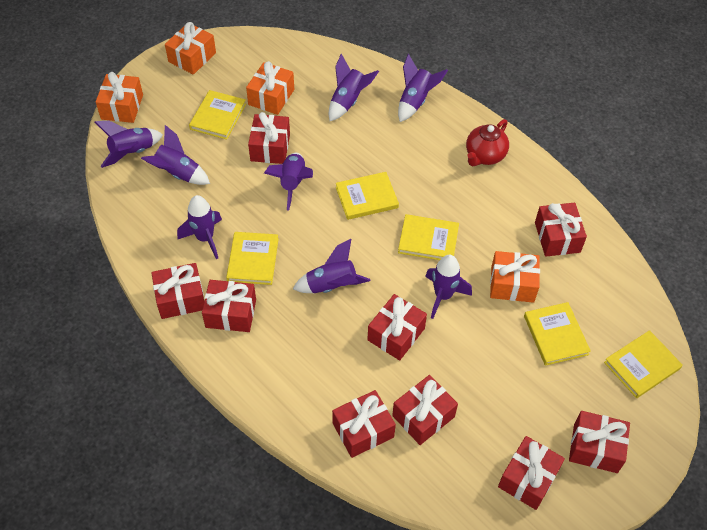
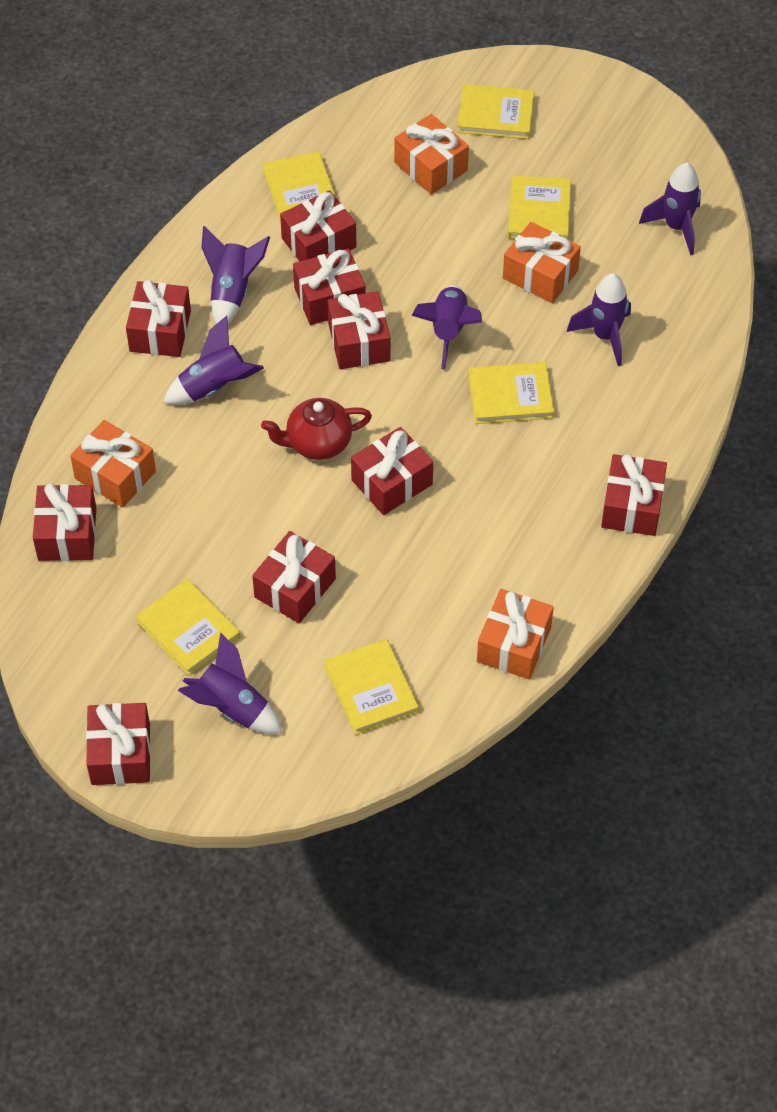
purple rocket: 8 -> 6

